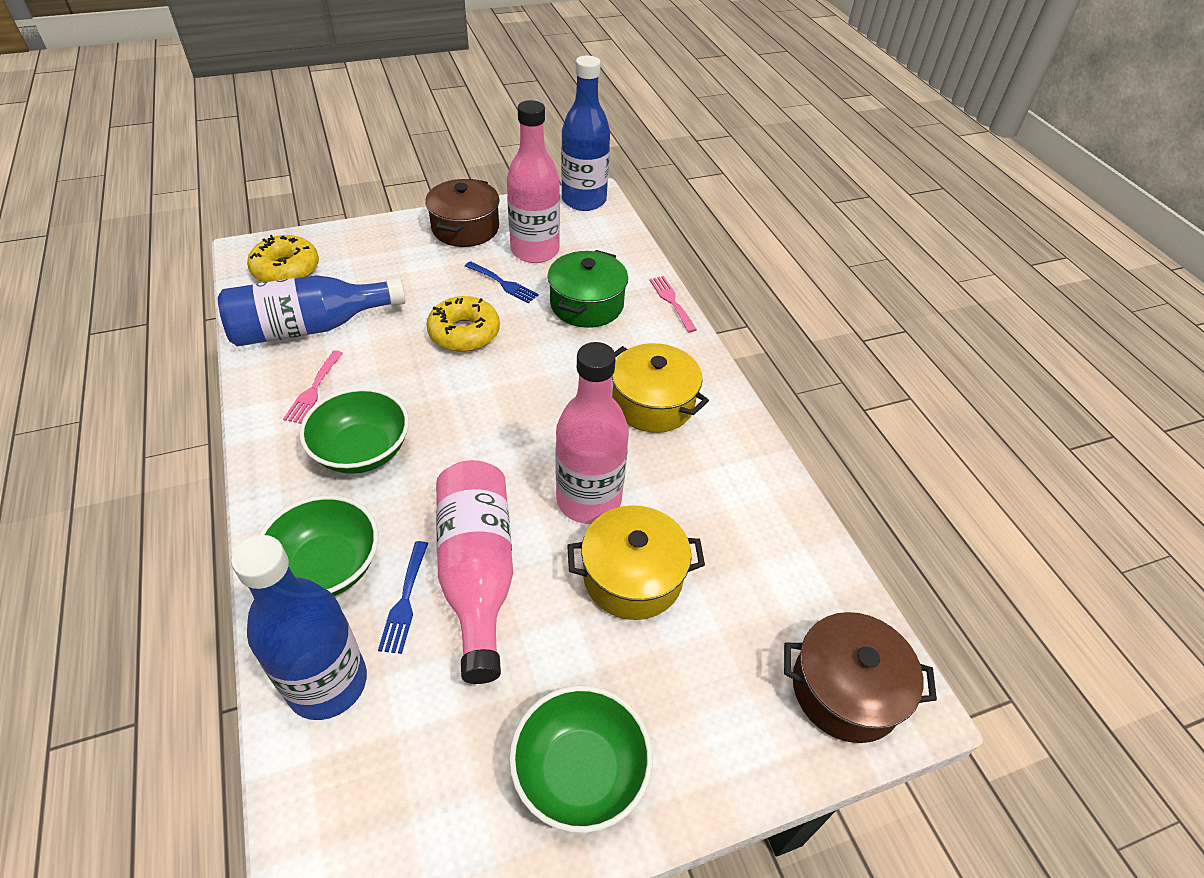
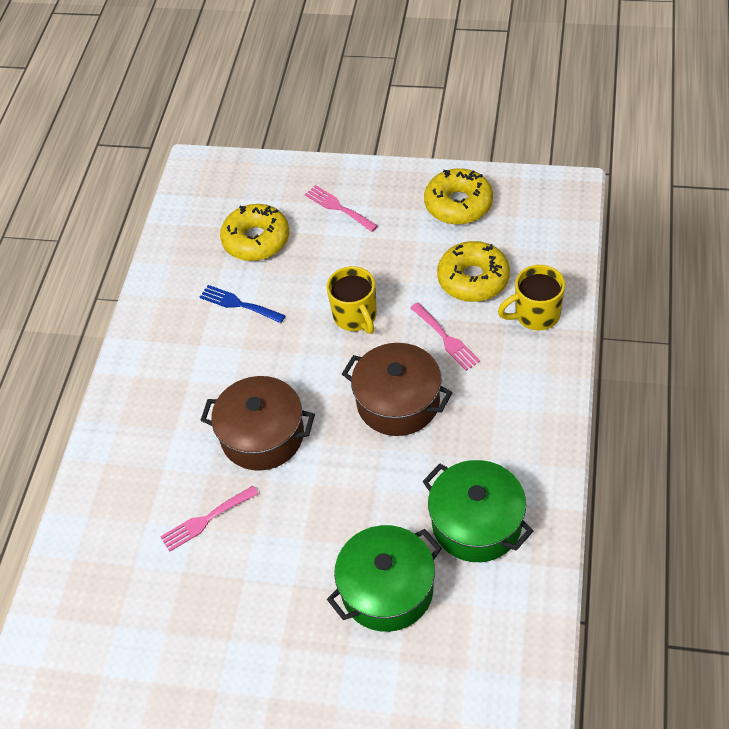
blue bottle: 3 -> 0
blue fork: 2 -> 1
green bowl: 3 -> 0
green pot: 1 -> 2
pink bottle: 3 -> 0
pink fork: 2 -> 3
yellow donut: 2 -> 3
yellow mug: 0 -> 2
yellow pot: 2 -> 0

